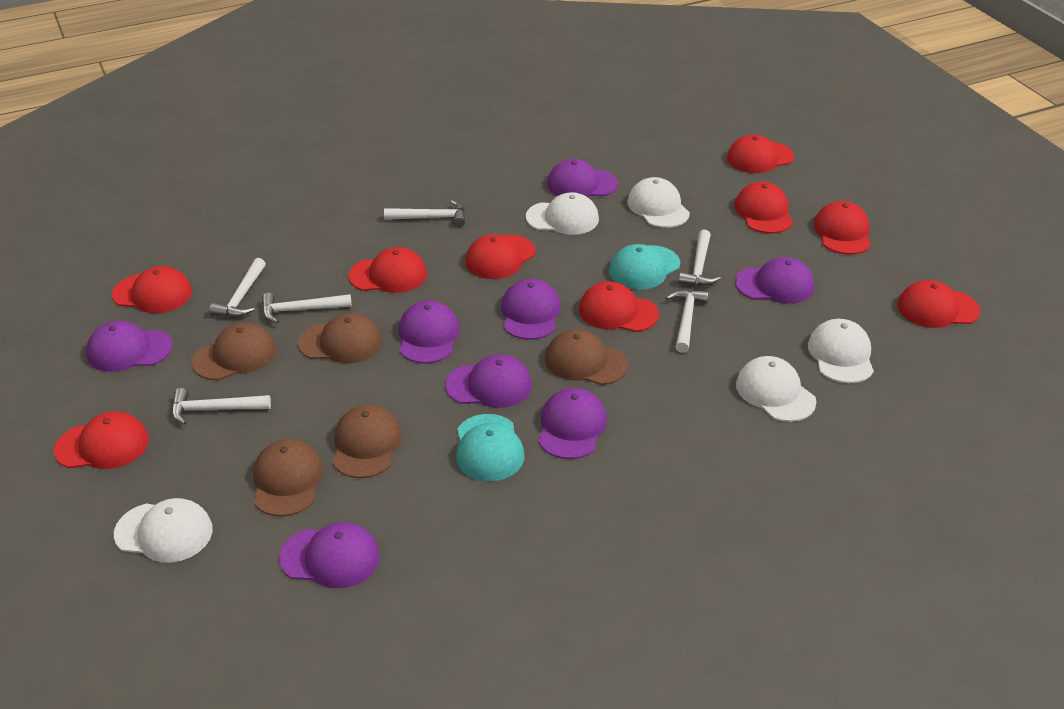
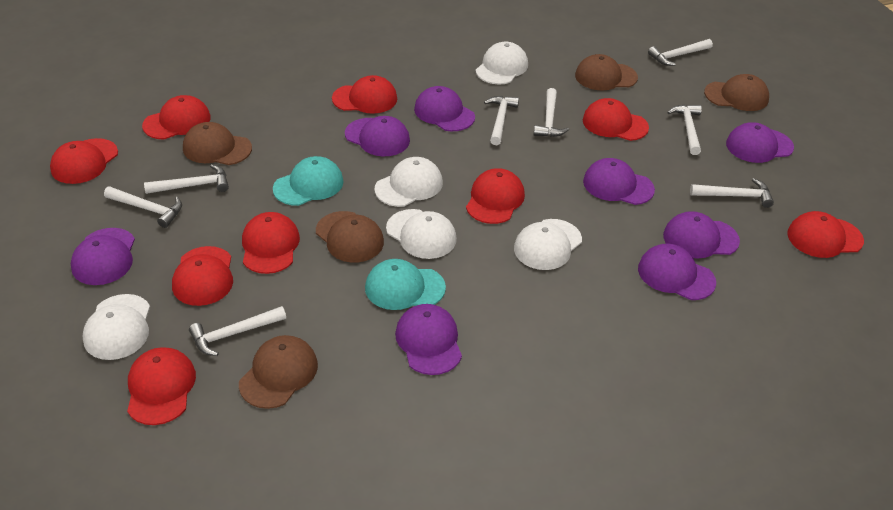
white hammer: 6 -> 8

